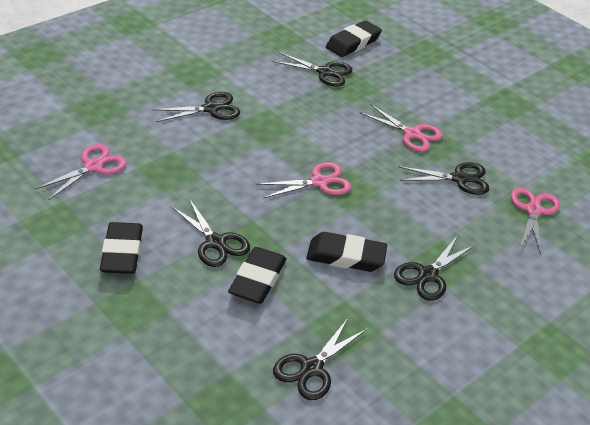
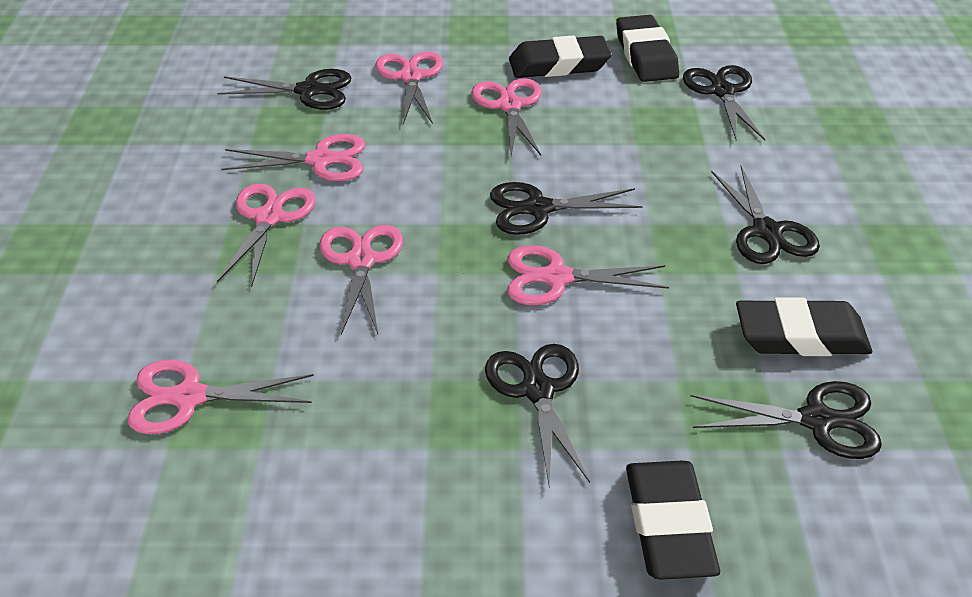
pink scissors: 4 -> 7

